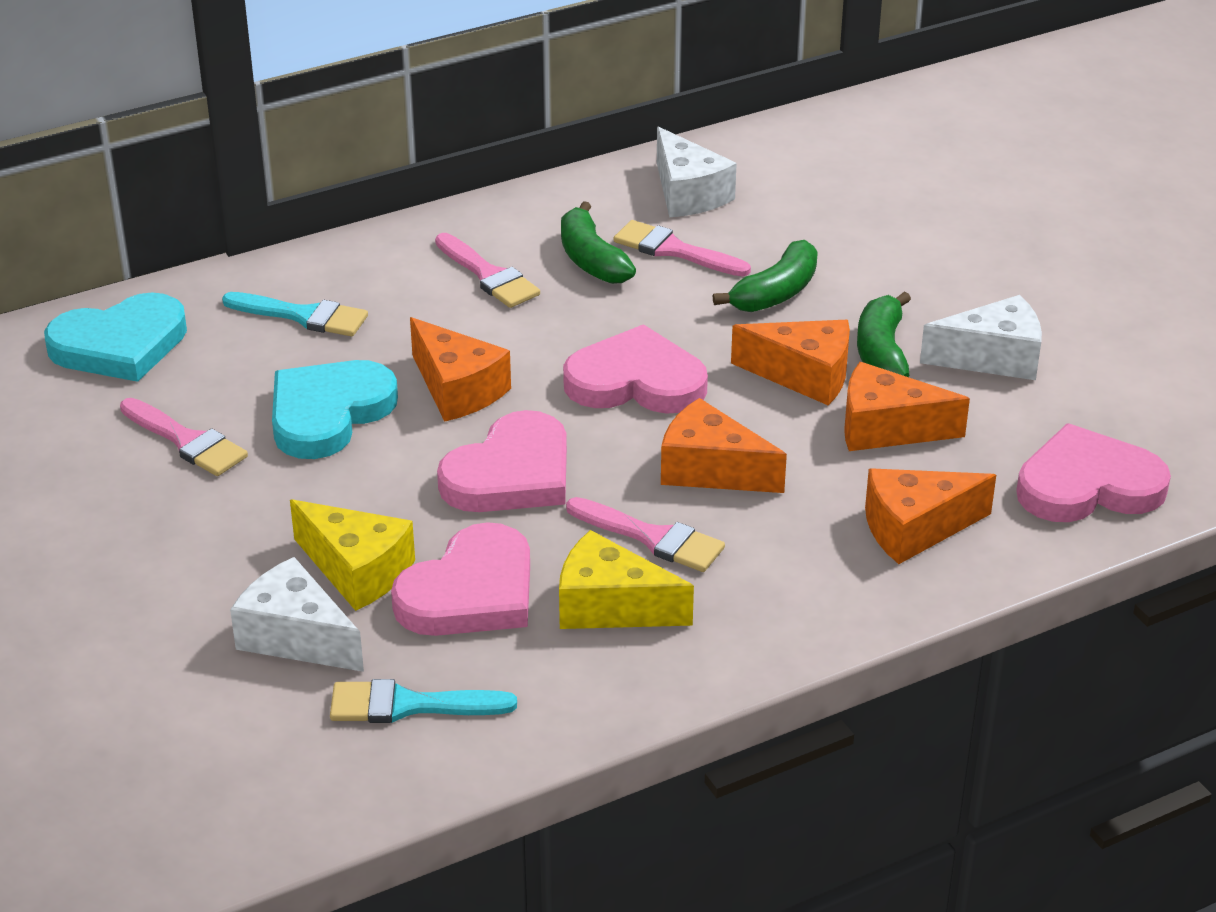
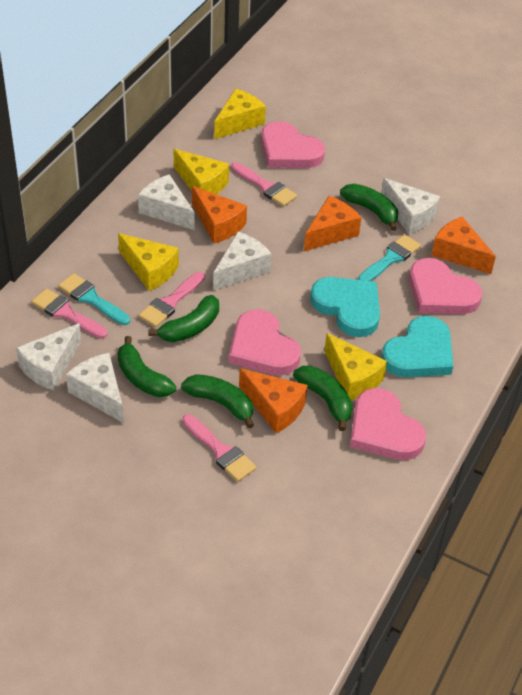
green banana: 3 -> 5
orange cheese: 5 -> 4
white cheese: 3 -> 5
yellow cheese: 2 -> 4

